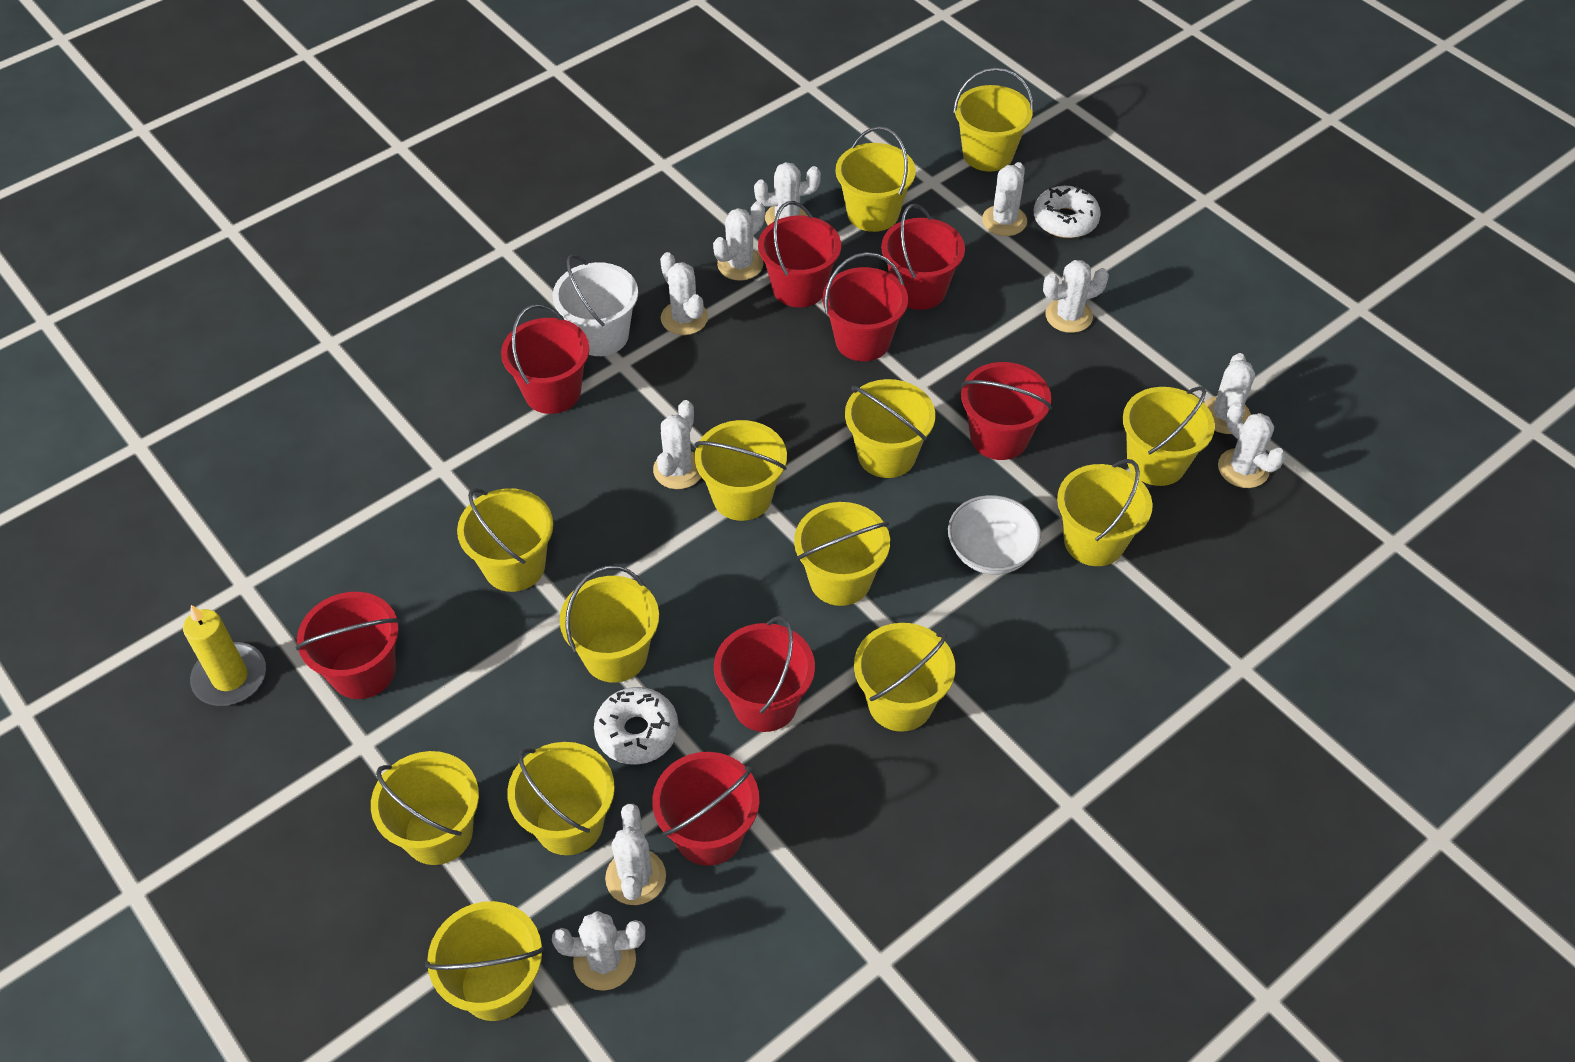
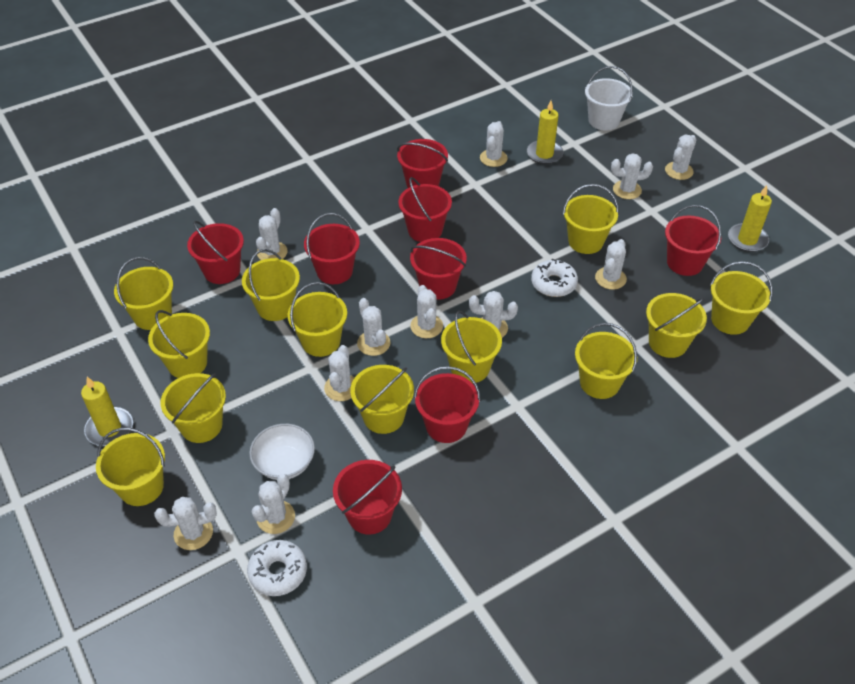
white cactus: 10 -> 11
yellow bucket: 13 -> 12
yellow candle: 1 -> 3

